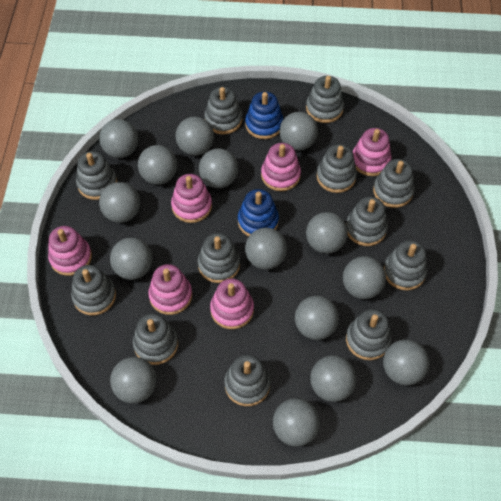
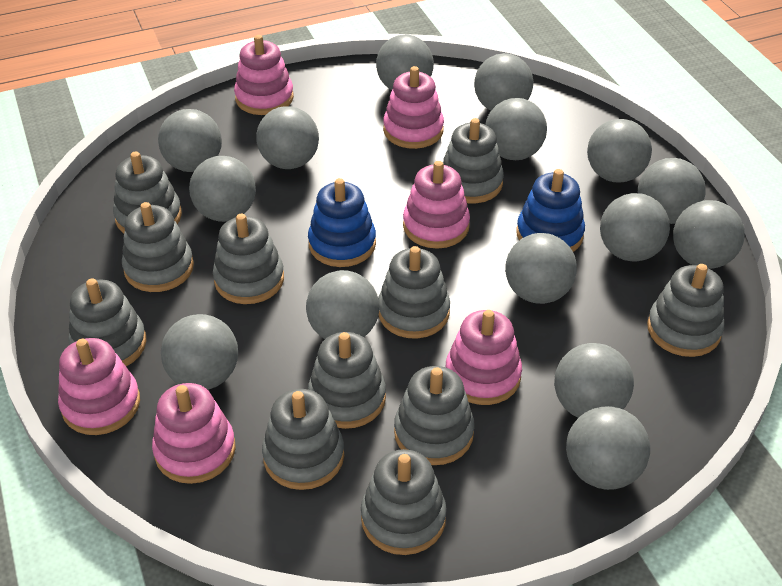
grey stacking toy: 12 -> 11

